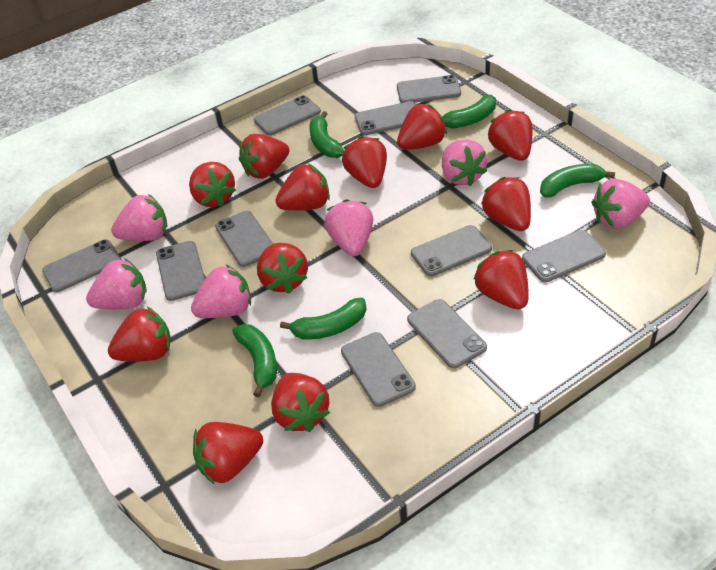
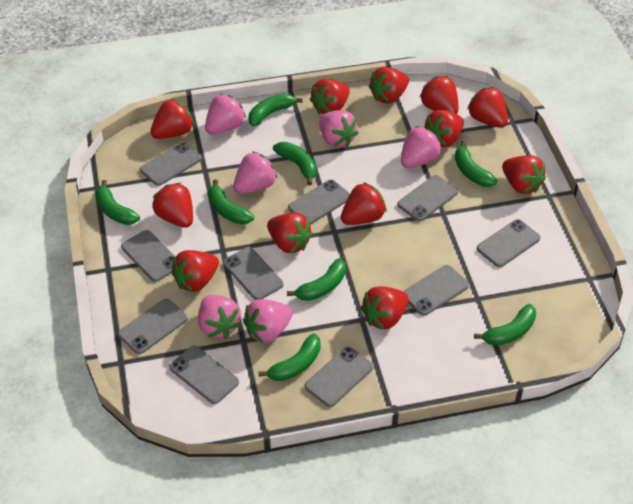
green banana: 5 -> 8

